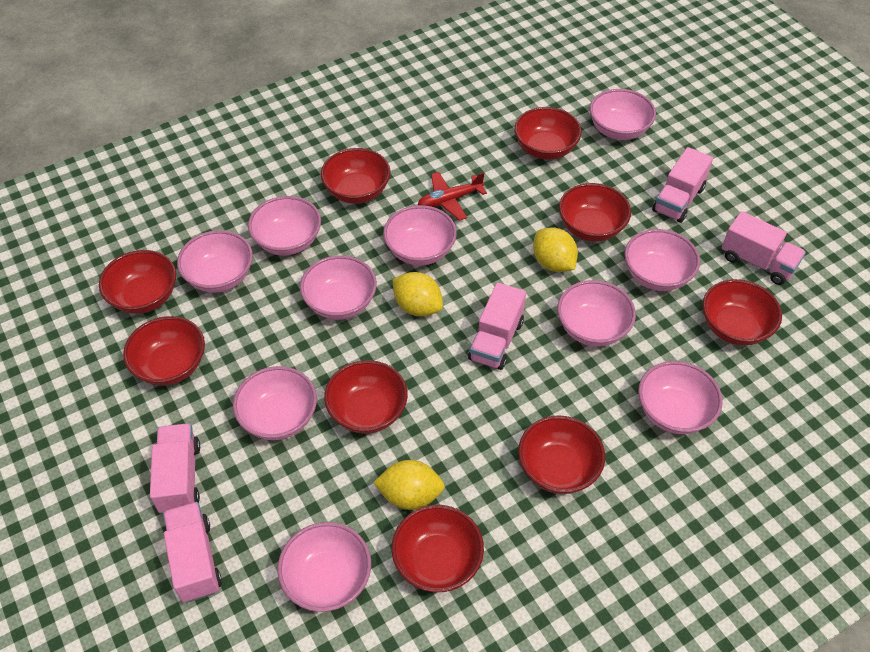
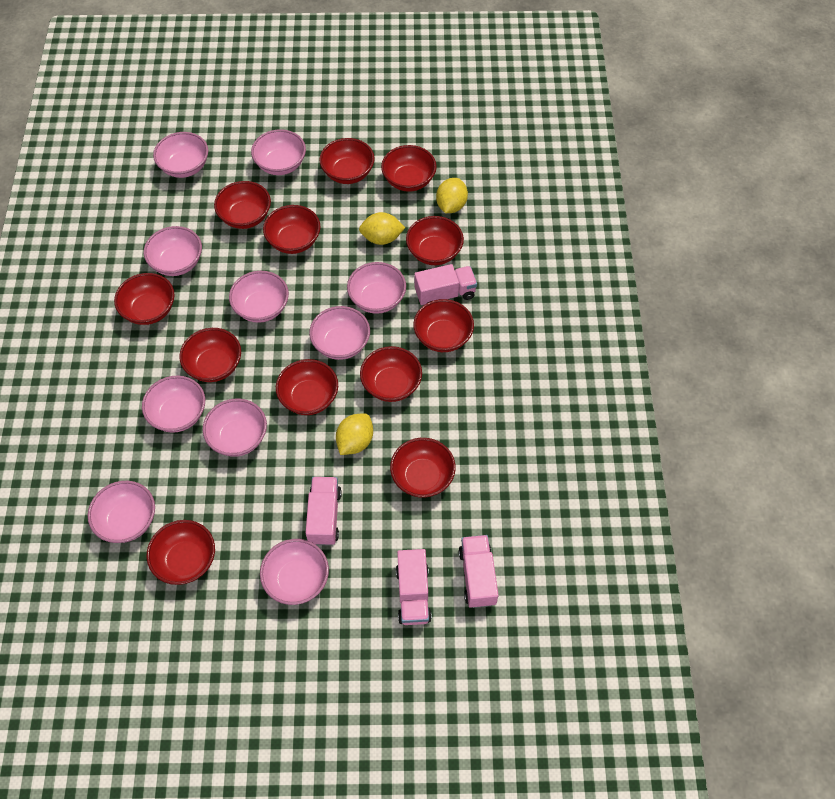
pink truck: 5 -> 4
red bowl: 9 -> 12
red plane: 1 -> 0

